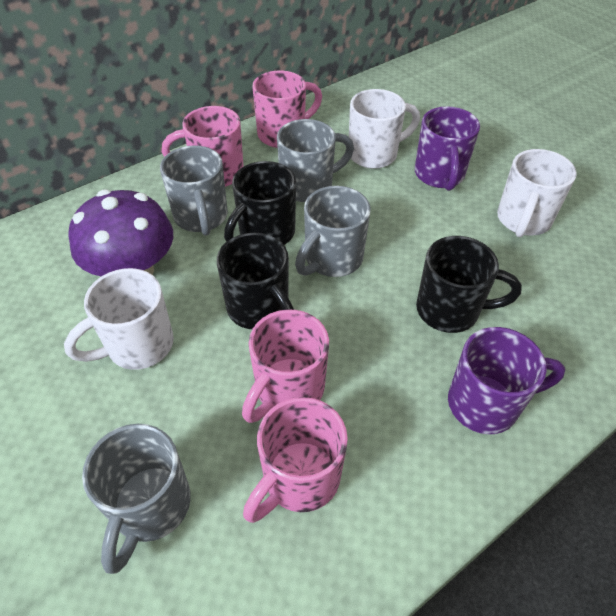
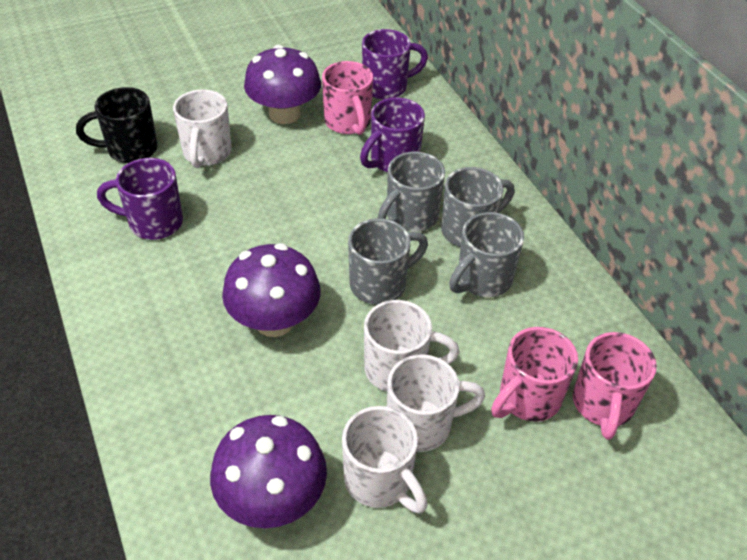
black mug: 3 -> 1
pink mug: 4 -> 3
purple mug: 2 -> 3
purple mushroom: 1 -> 3
white mug: 3 -> 4

